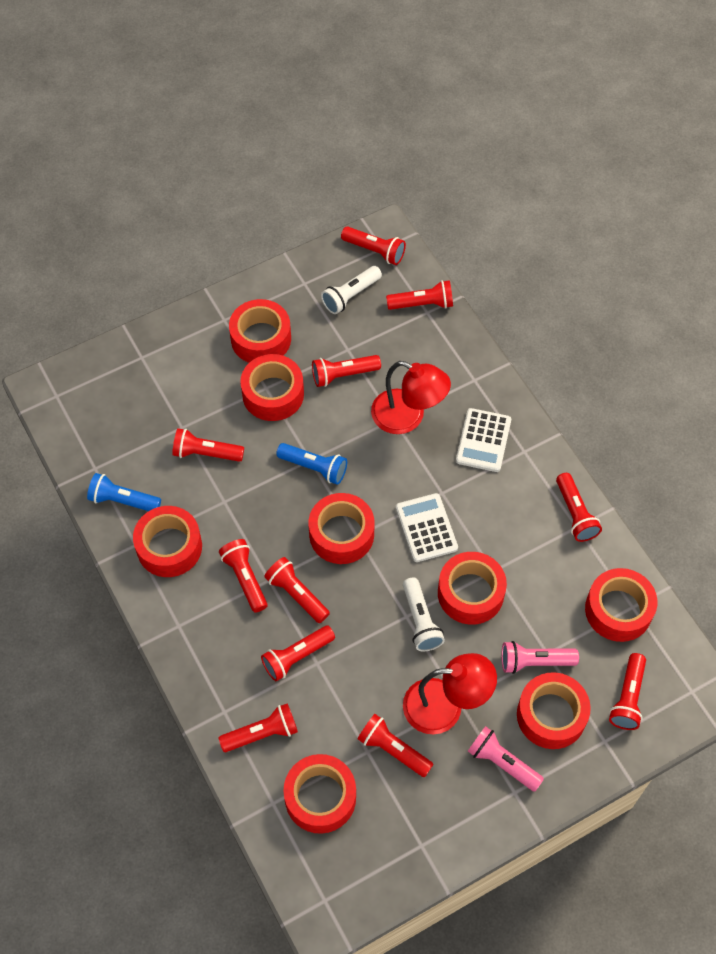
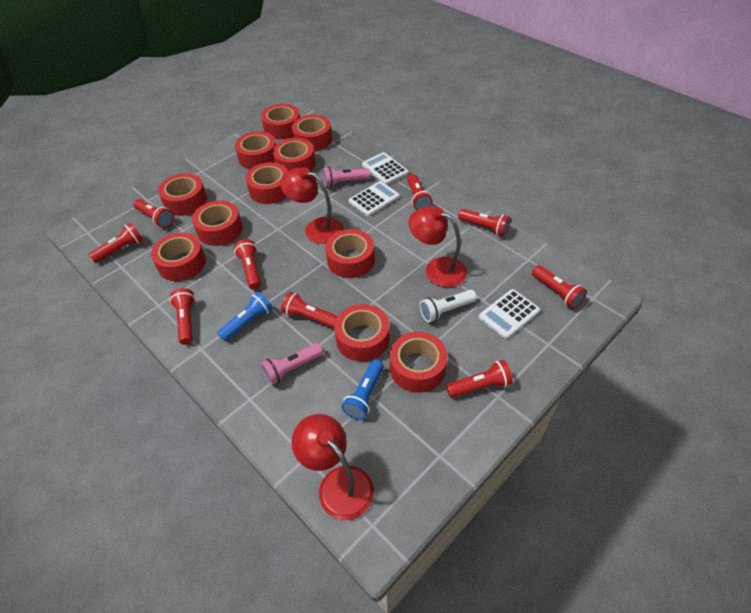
red flashlight: 11 -> 9
red lamp: 2 -> 3
red tape: 8 -> 11
white calculator: 2 -> 3
white flashlight: 2 -> 1

